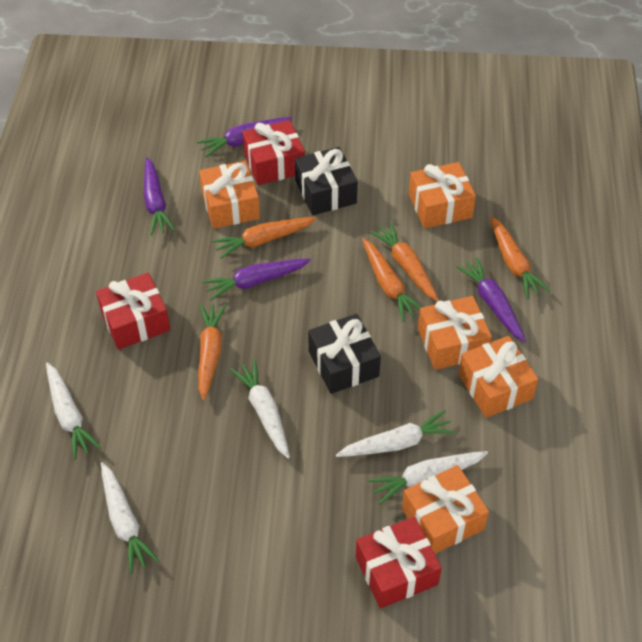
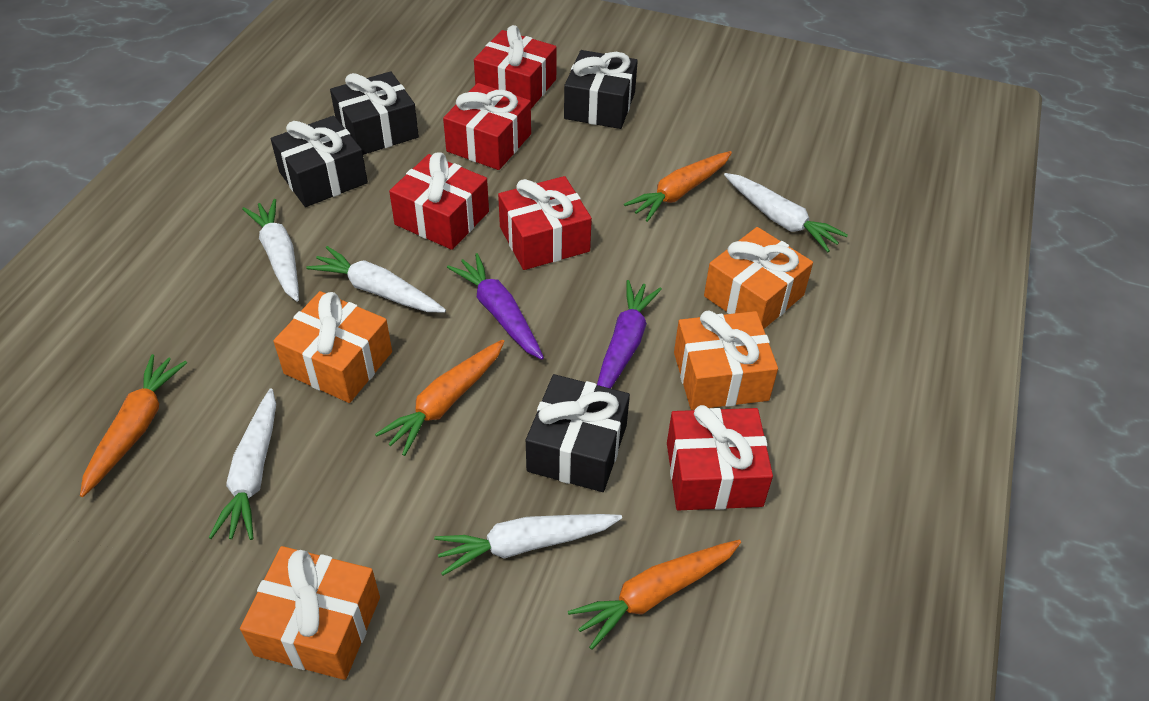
black gift: 2 -> 4
orange carrot: 5 -> 4
orange gift: 5 -> 4
purple carrot: 4 -> 2
red gift: 3 -> 5

